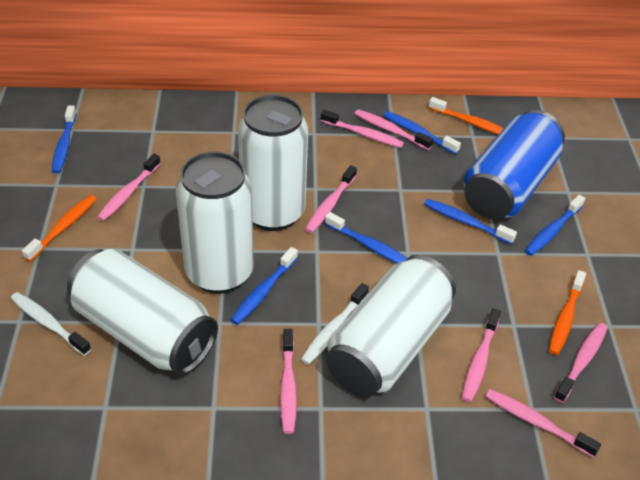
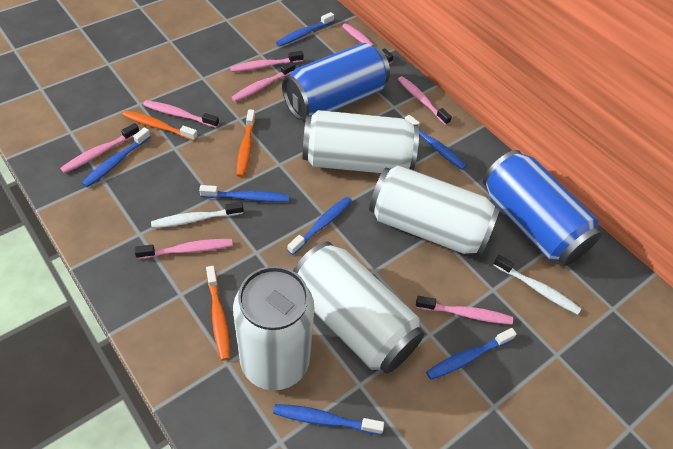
blue can: 1 -> 2
blue toothbrush: 6 -> 7

